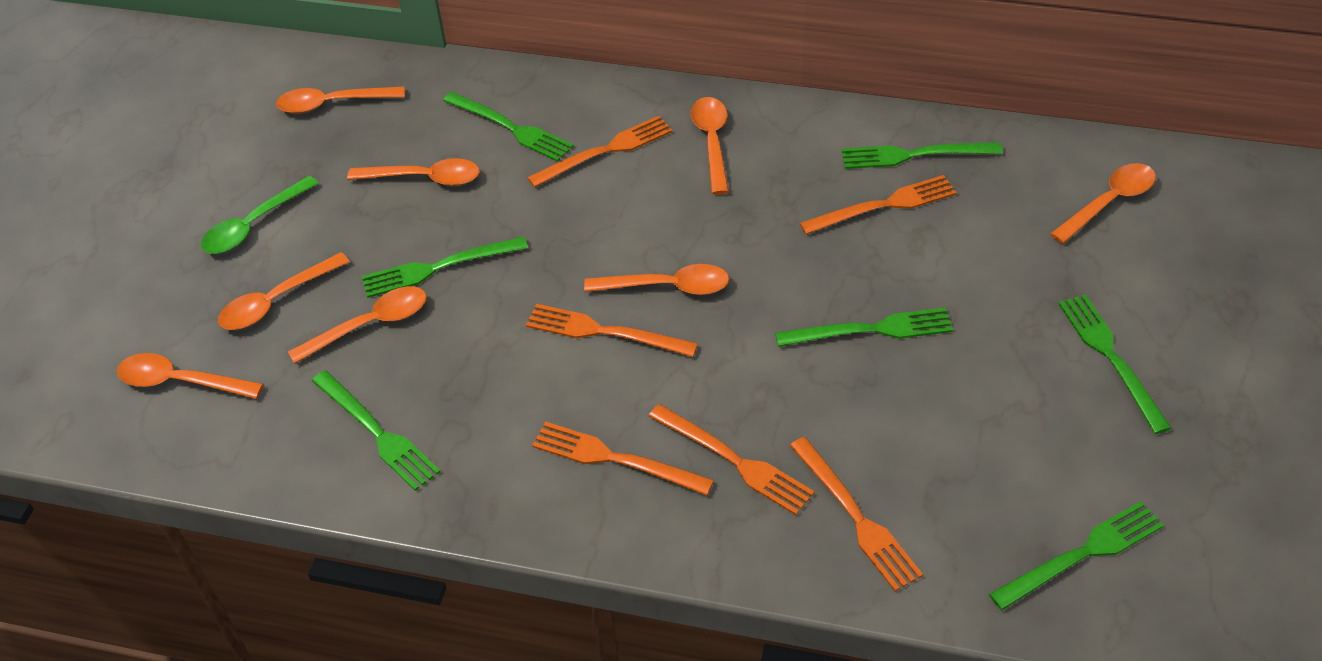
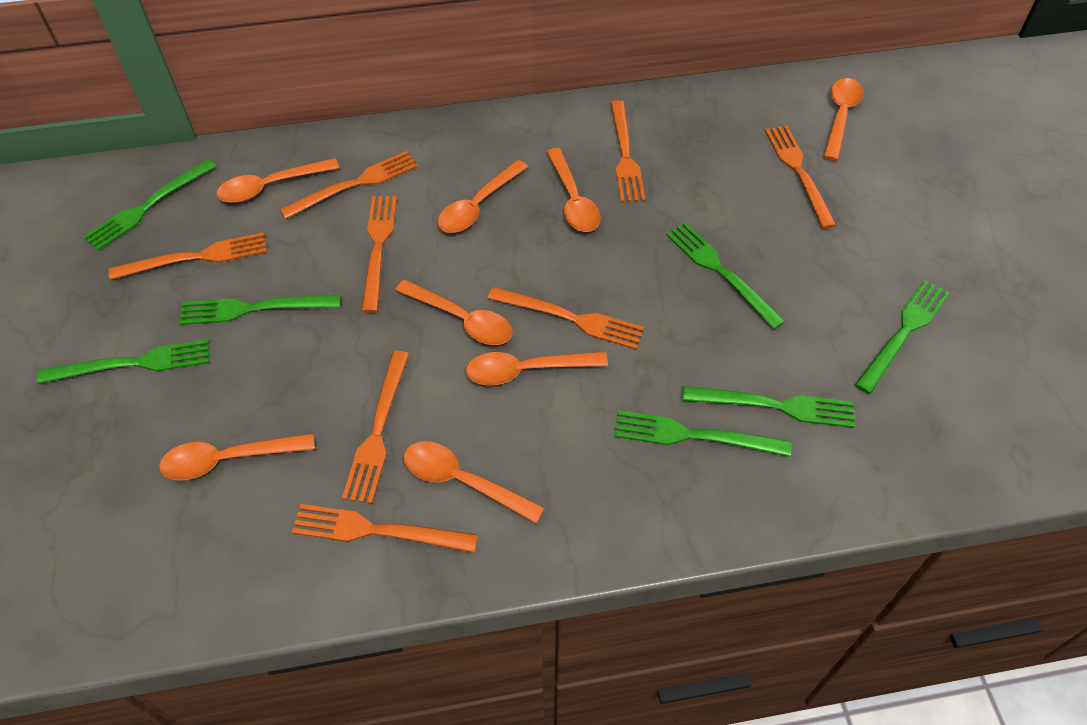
green spoon: 1 -> 0
orange fork: 6 -> 8

